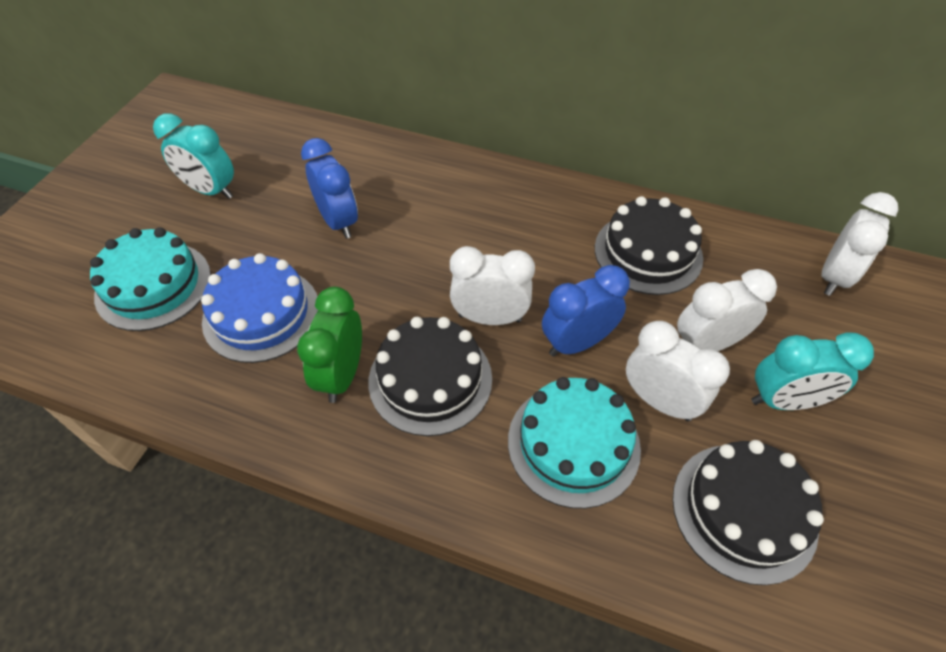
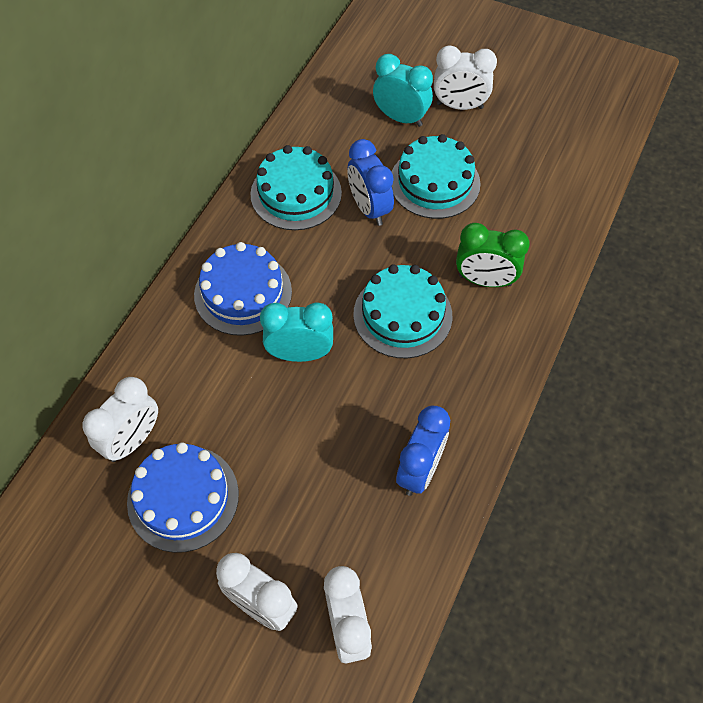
black cake: 3 -> 0
blue cake: 1 -> 2
turquoise cake: 2 -> 3

